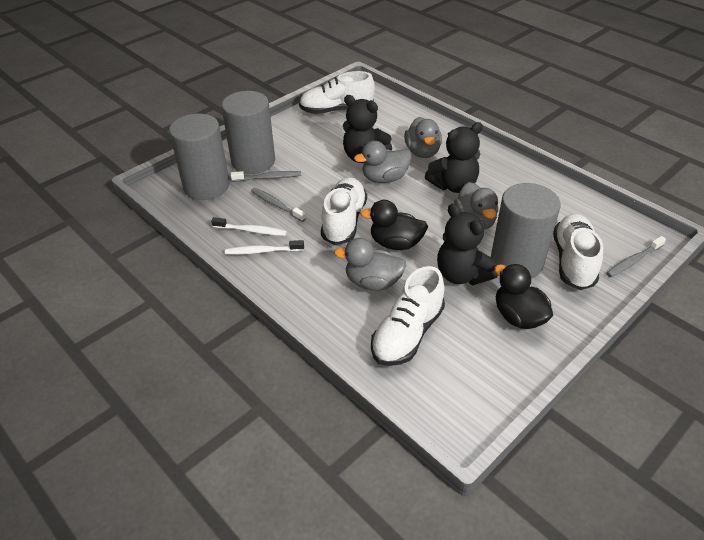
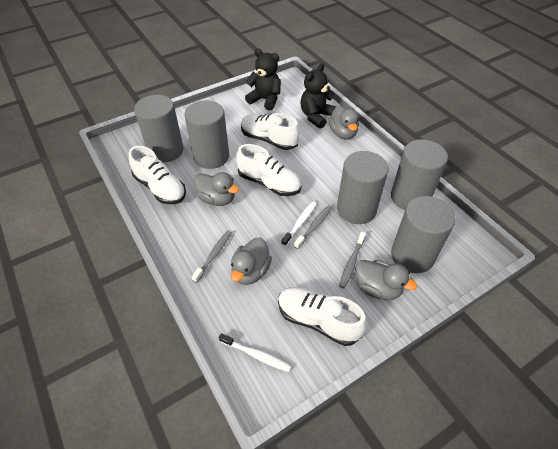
black duck: 2 -> 0
black teddy bear: 3 -> 2
grey cylinder: 3 -> 5

